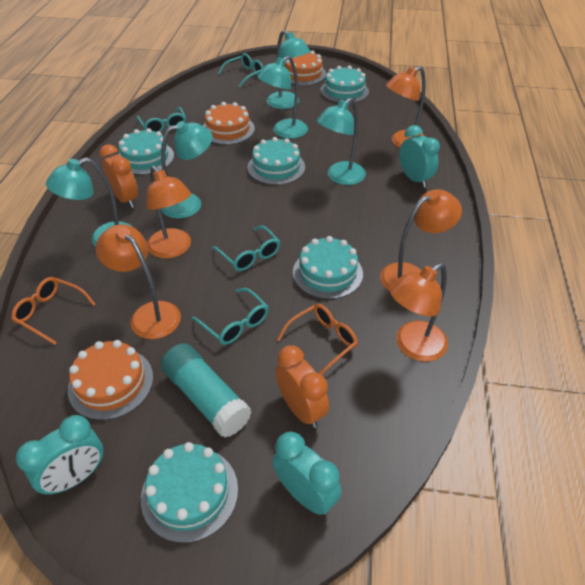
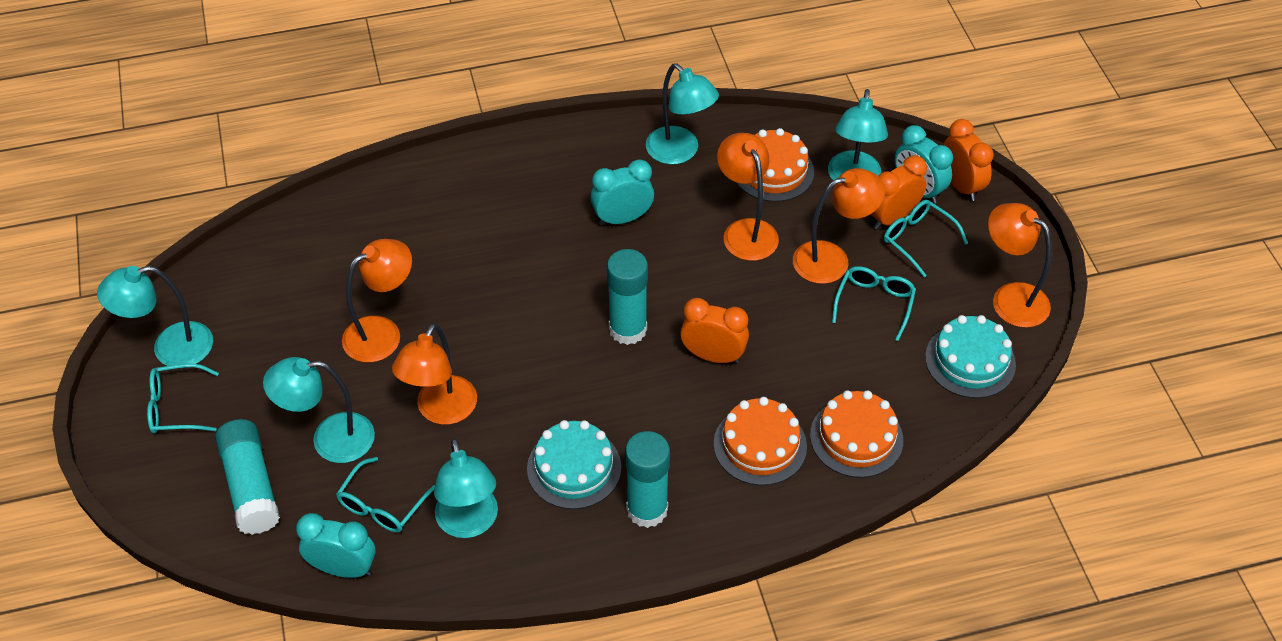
orange clock: 2 -> 3
orange glasses: 2 -> 0
turquoise cake: 5 -> 2
turquoise glue stick: 1 -> 3

